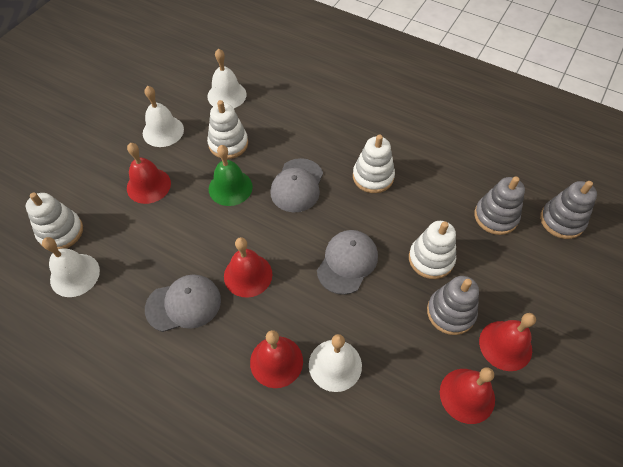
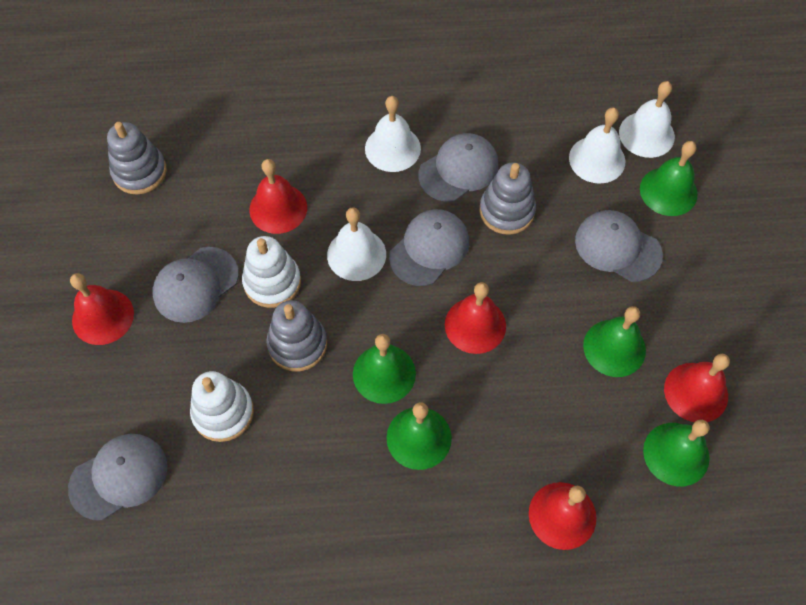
green bell: 1 -> 5
grey cap: 3 -> 5
white stacking toy: 4 -> 2

